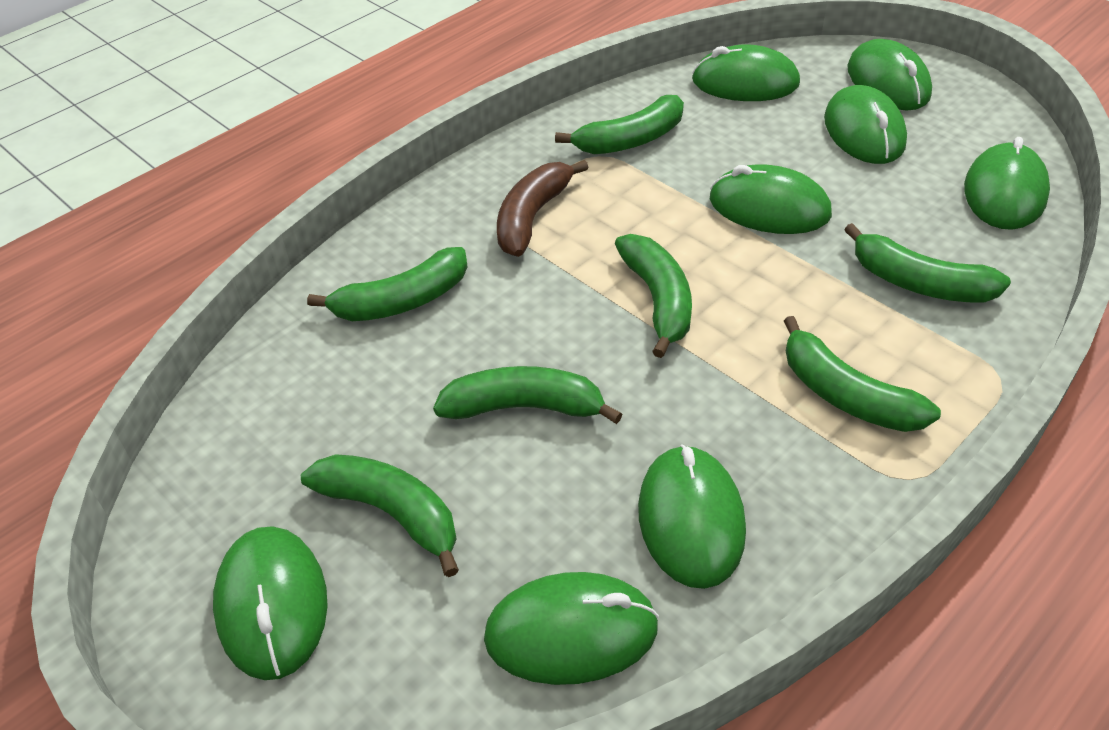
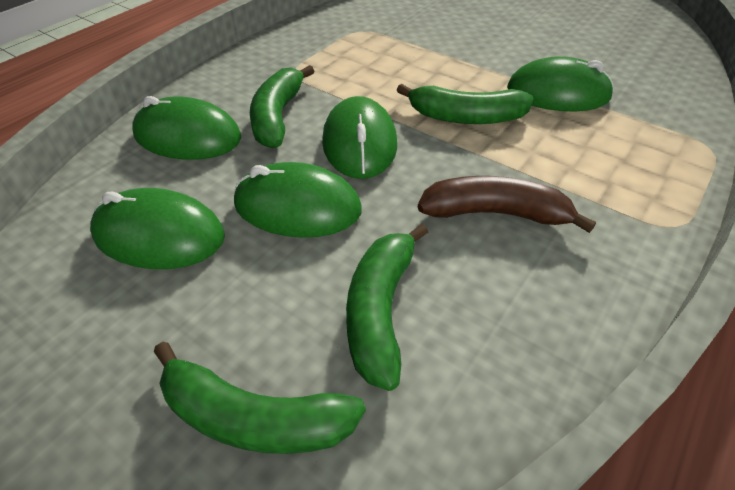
green banana: 7 -> 4
green mouse: 8 -> 5

